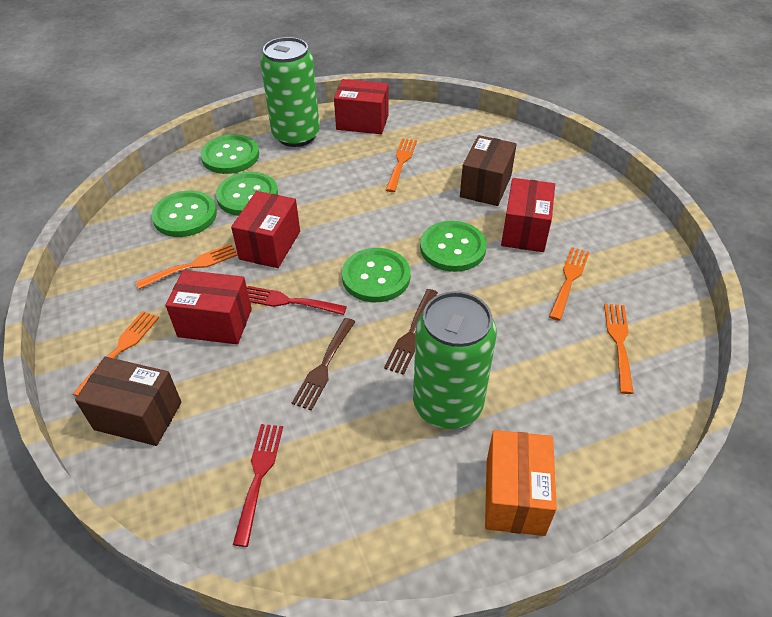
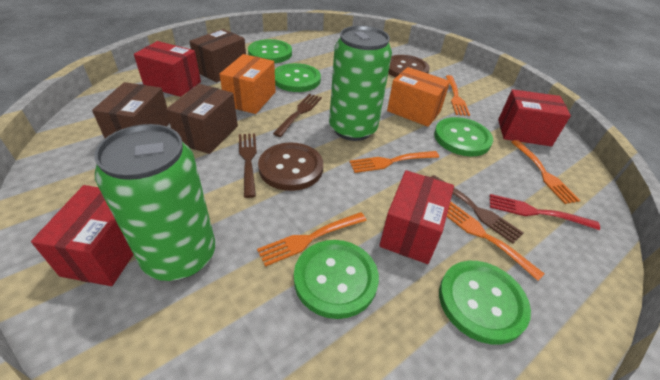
brown box: 2 -> 3
brown button: 0 -> 2
brown fork: 2 -> 3
orange box: 1 -> 2
red fork: 2 -> 1

